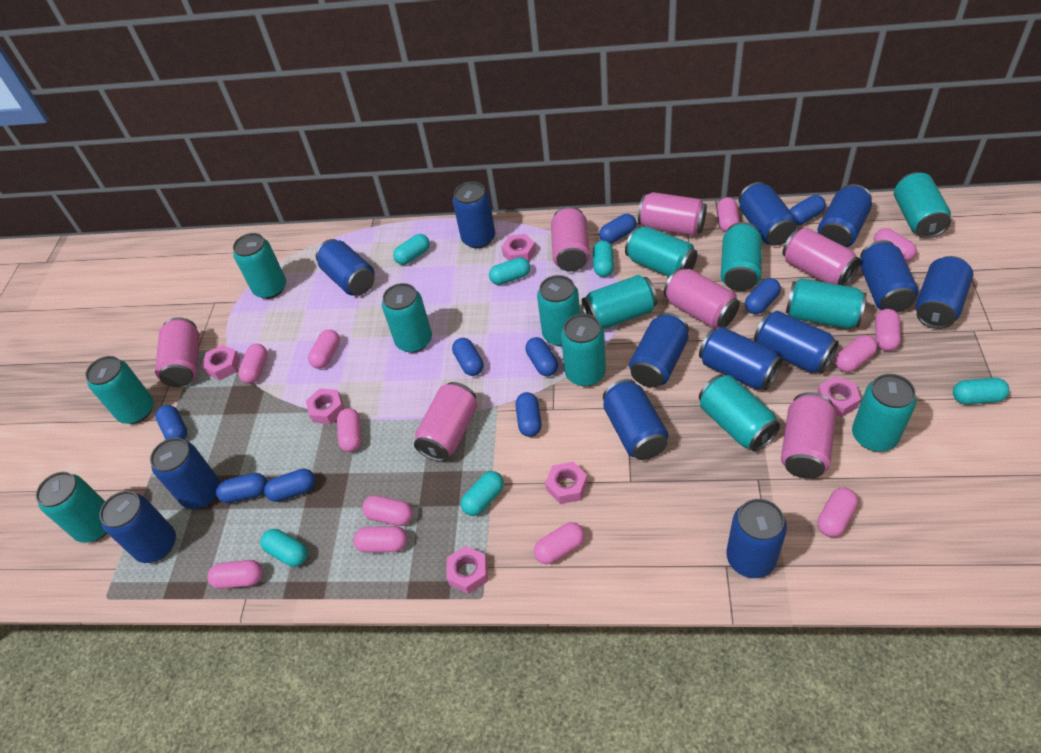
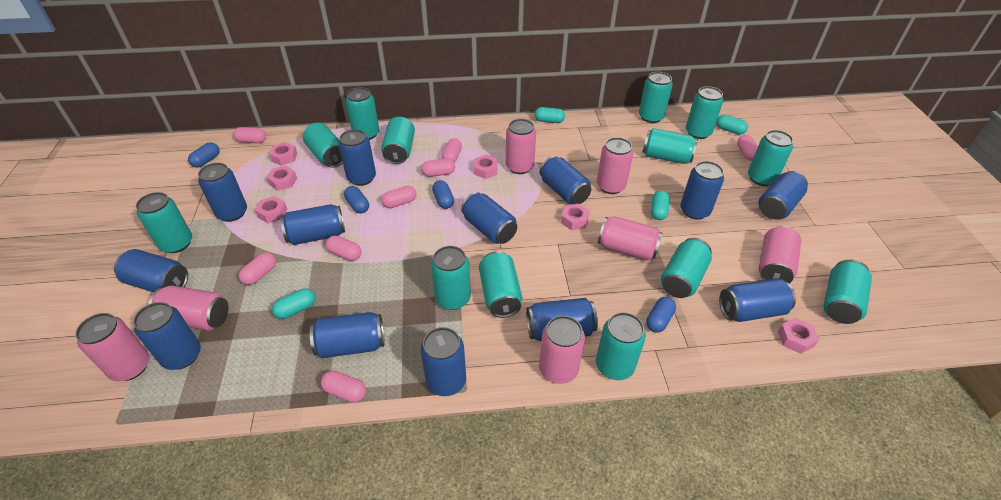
blue capsule: 9 -> 4
pink capsule: 12 -> 8
turquoise capsule: 6 -> 4

